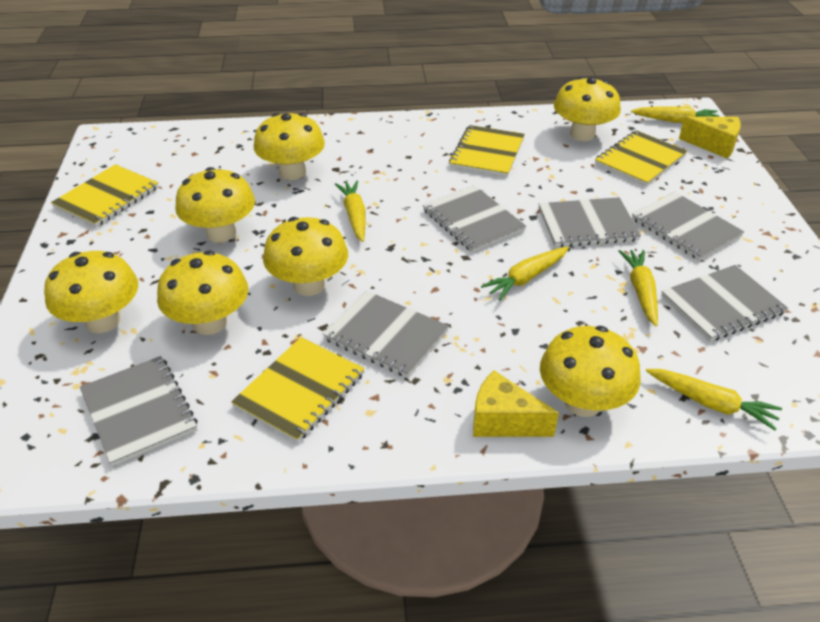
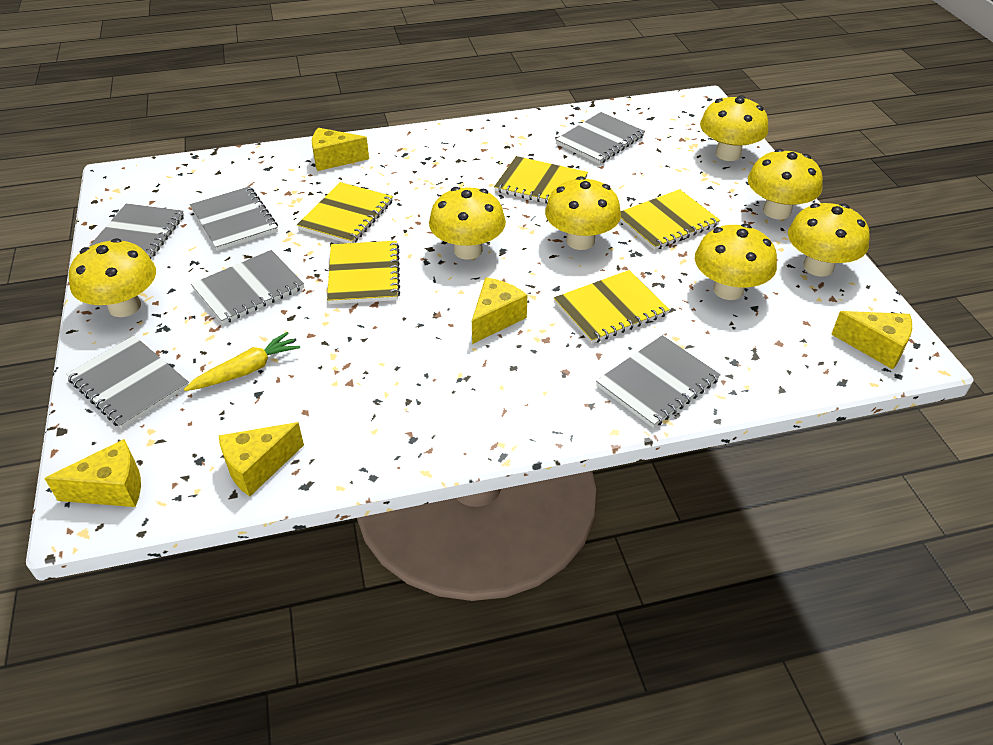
yellow carrot: 5 -> 1
yellow cheese: 2 -> 5
yellow notebook: 4 -> 5

